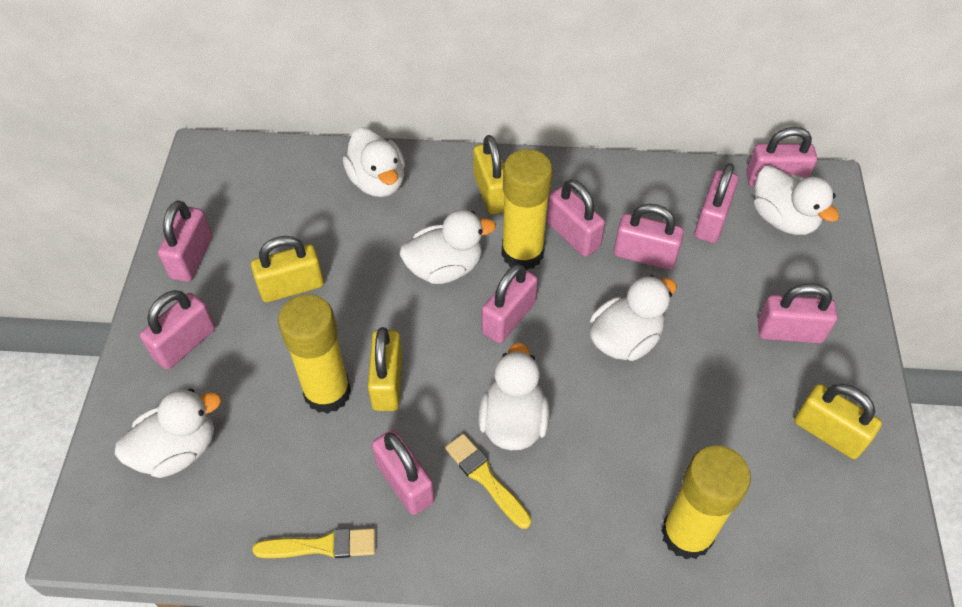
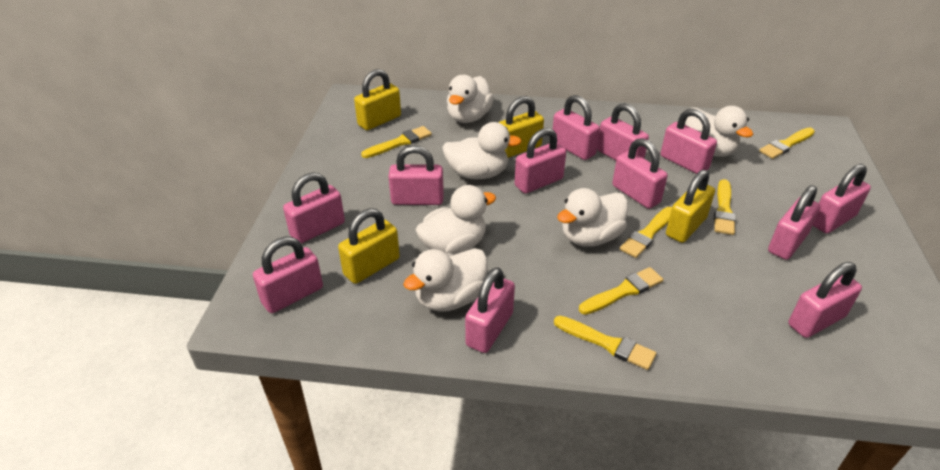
pink padlock: 9 -> 12
yellow brush: 2 -> 6
yellow glue stick: 3 -> 0

